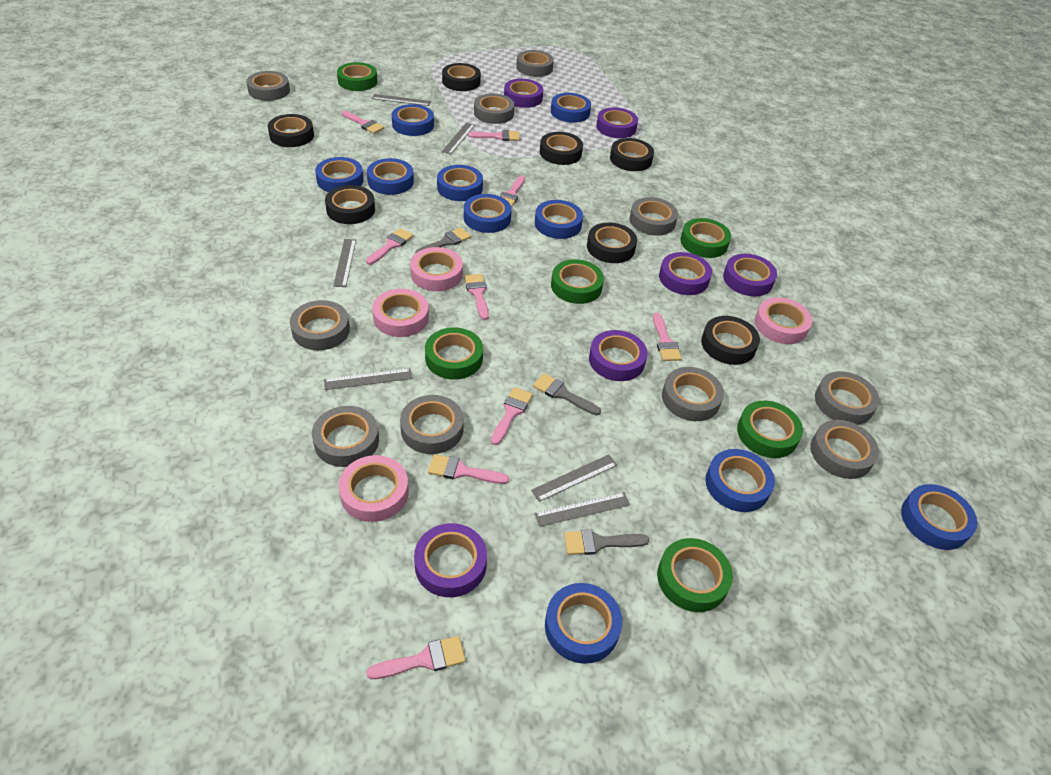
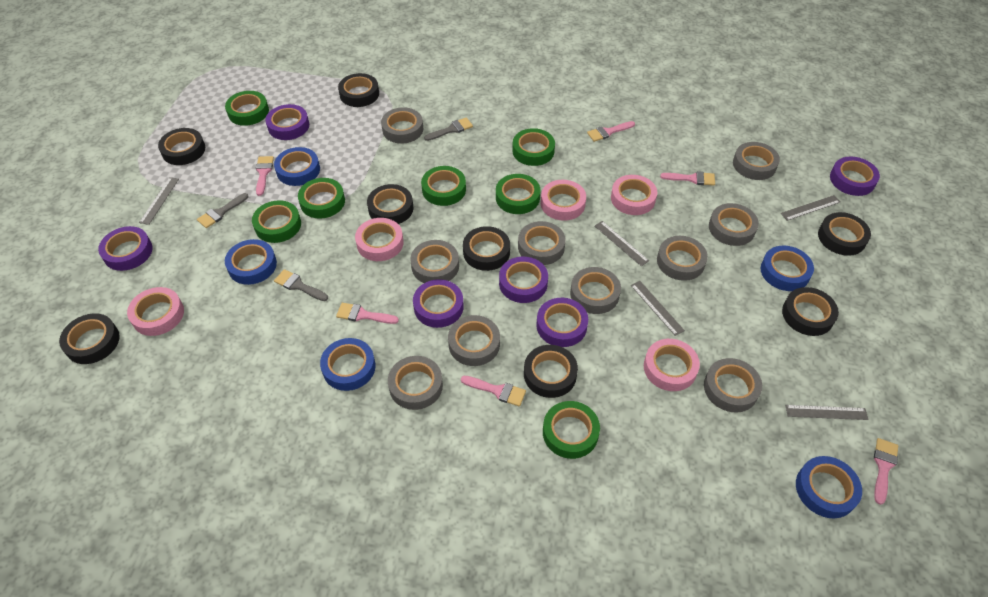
black tape: 7 -> 8
blue tape: 10 -> 5
green tape: 6 -> 7
grey ruler: 6 -> 5
pink brush: 9 -> 6
pink tape: 4 -> 5

